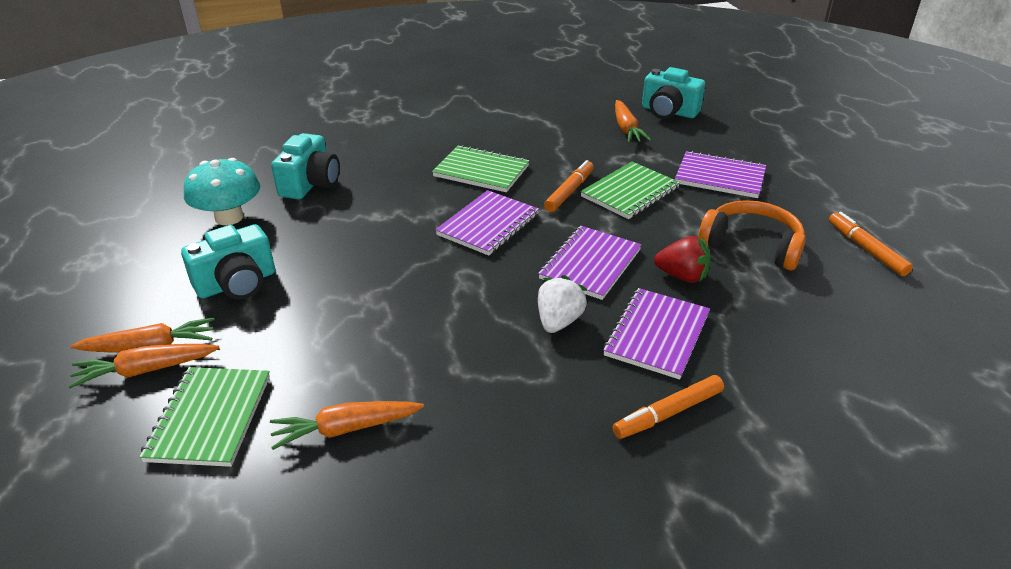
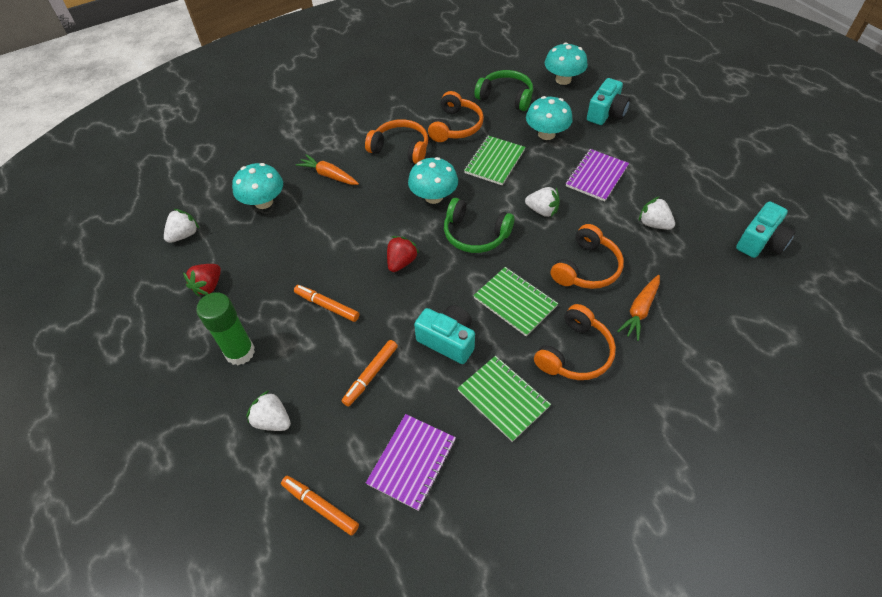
green glue stick: 0 -> 1
green headphones: 0 -> 2
orange carrot: 4 -> 2
orange headphones: 1 -> 4
purple notebook: 4 -> 2
red strawberry: 1 -> 2
turquoise mushroom: 1 -> 4
white strawberry: 1 -> 4

